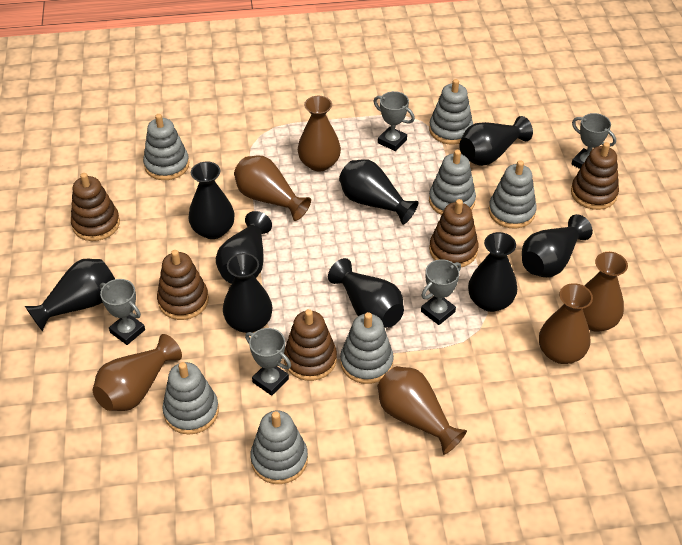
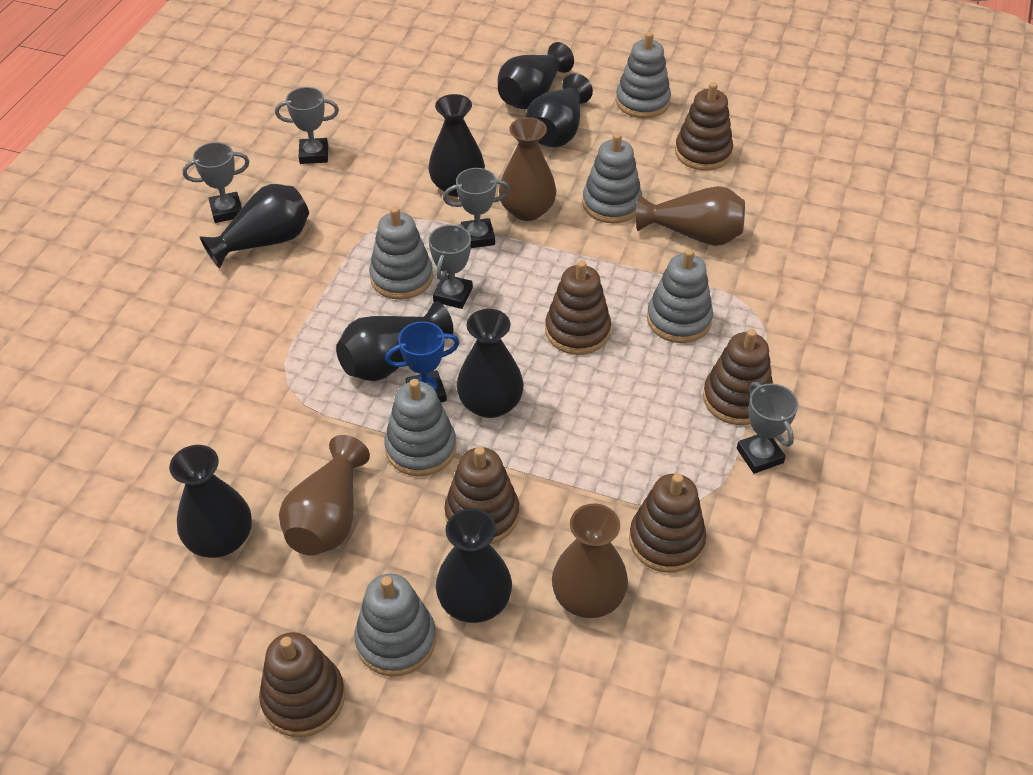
black vase: 9 -> 8
blue trophy: 0 -> 1
brown stacking toy: 5 -> 6
brown vase: 6 -> 4
grey stacking toy: 7 -> 6

